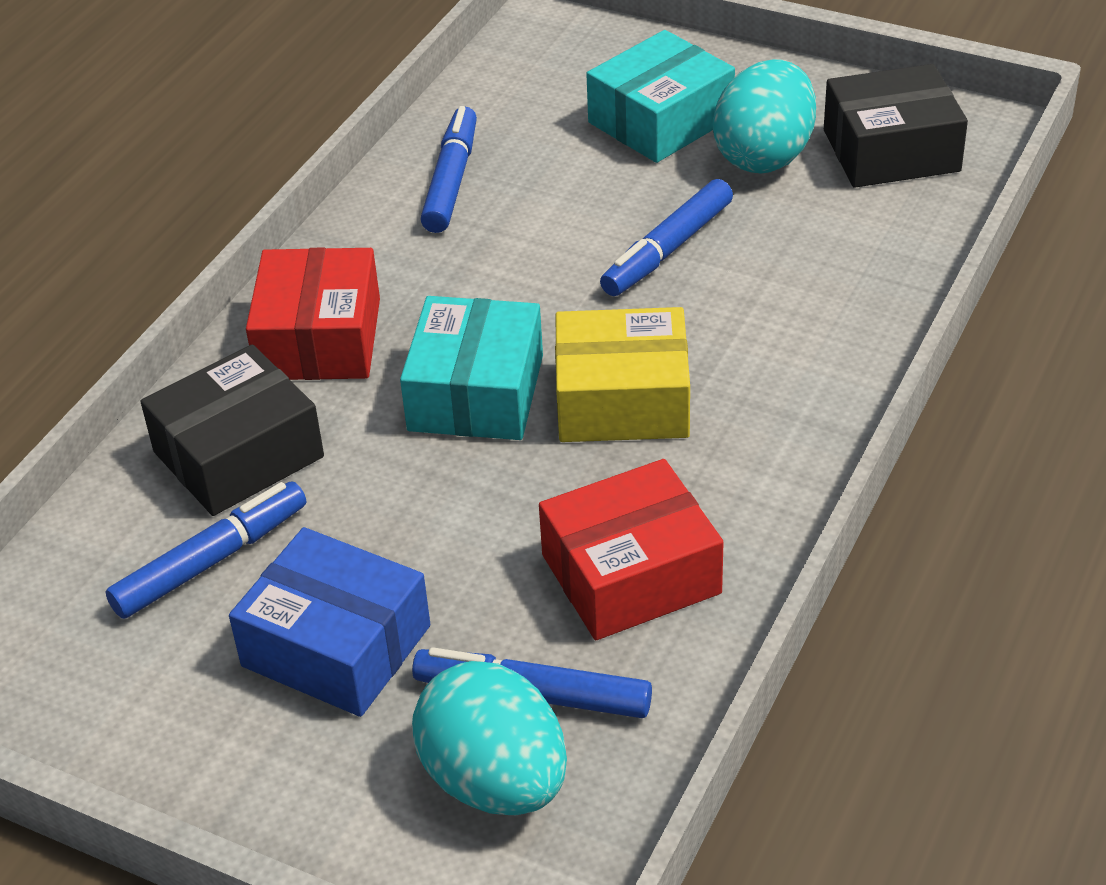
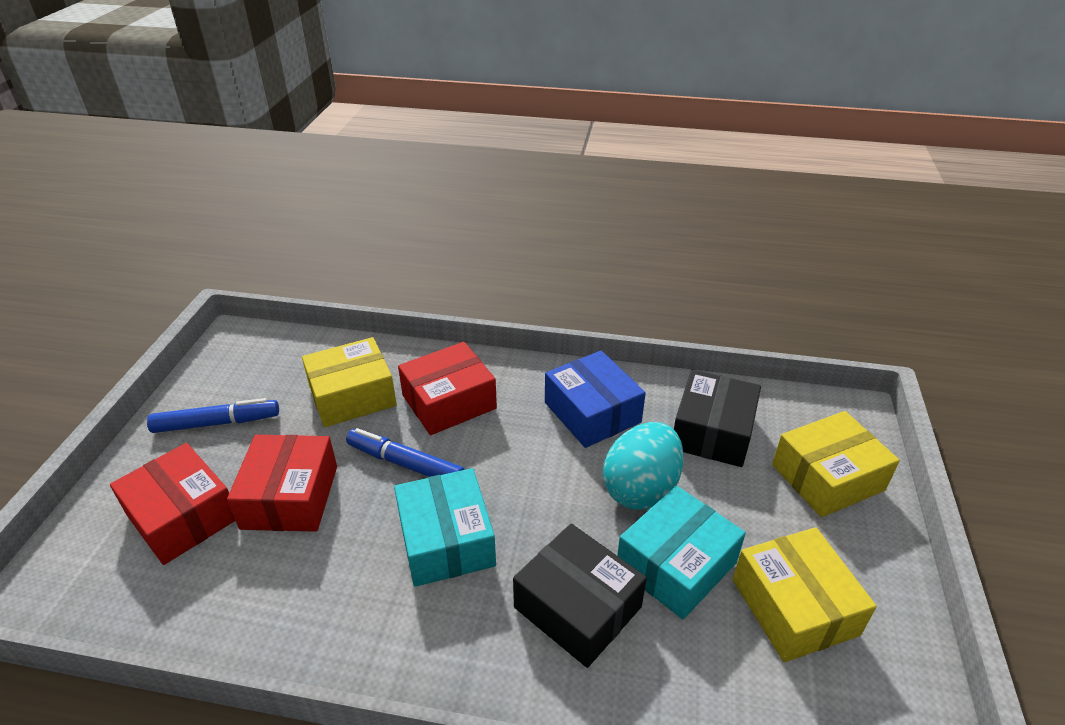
blue marker: 4 -> 2
red box: 2 -> 3
turquoise egg: 2 -> 1
yellow box: 1 -> 3

